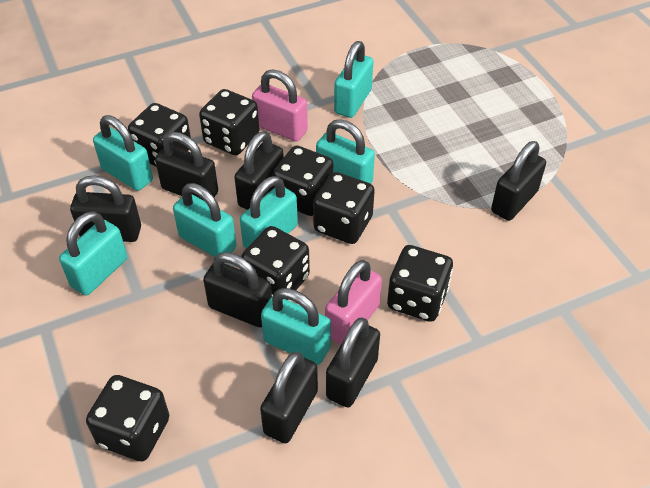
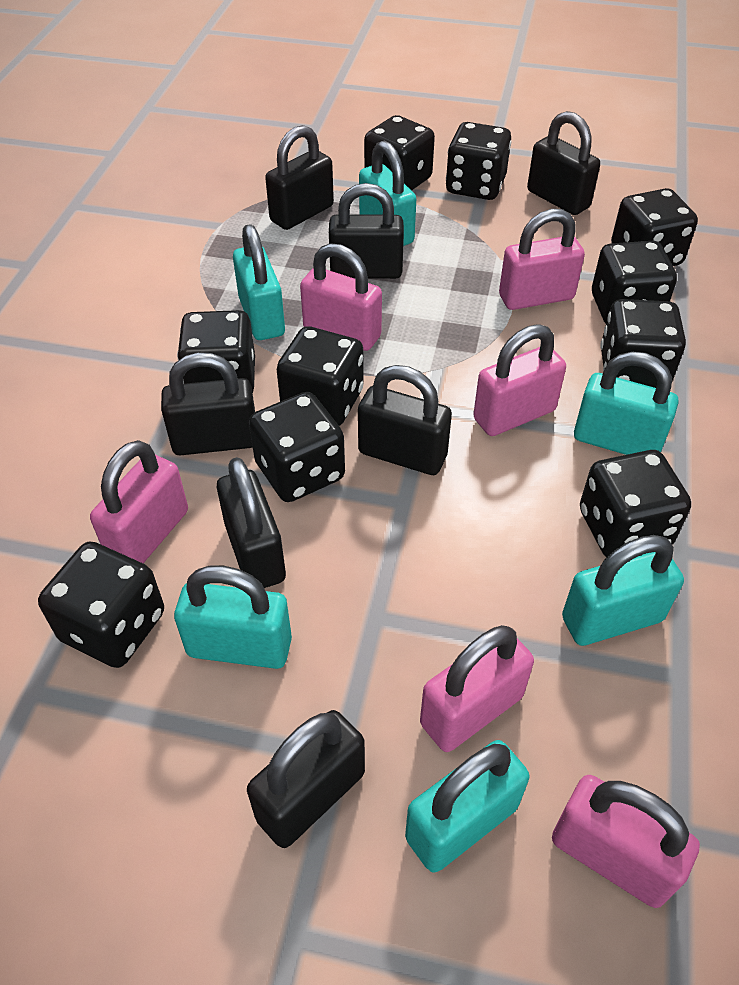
black dice: 7 -> 10
pink padlock: 2 -> 6
turquoise padlock: 7 -> 6

